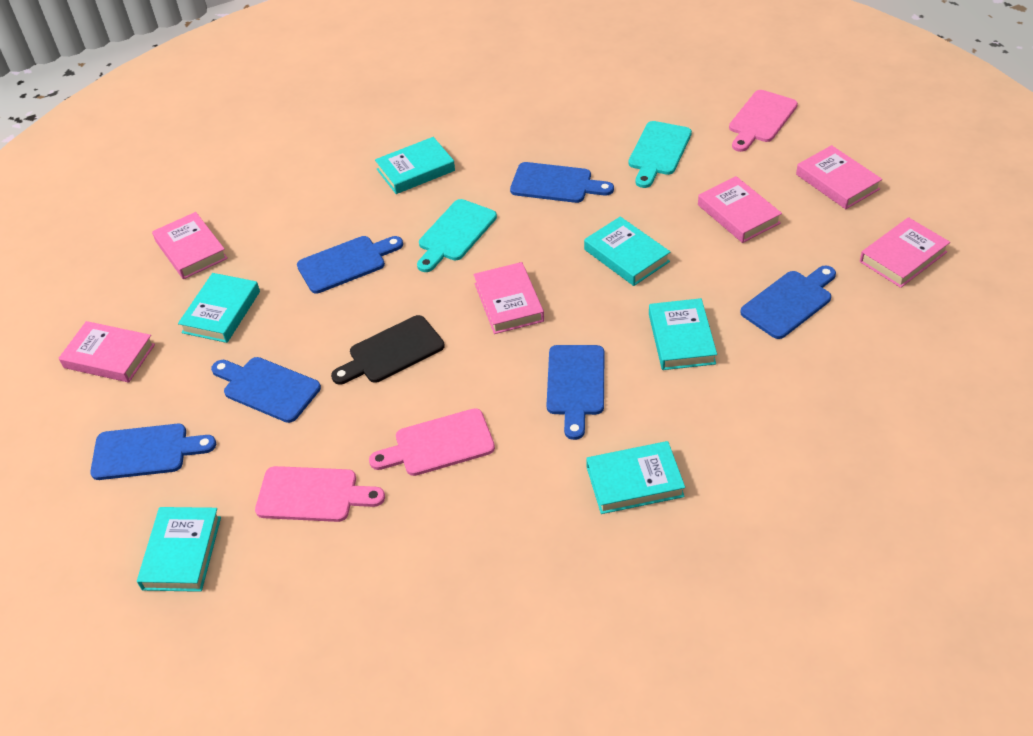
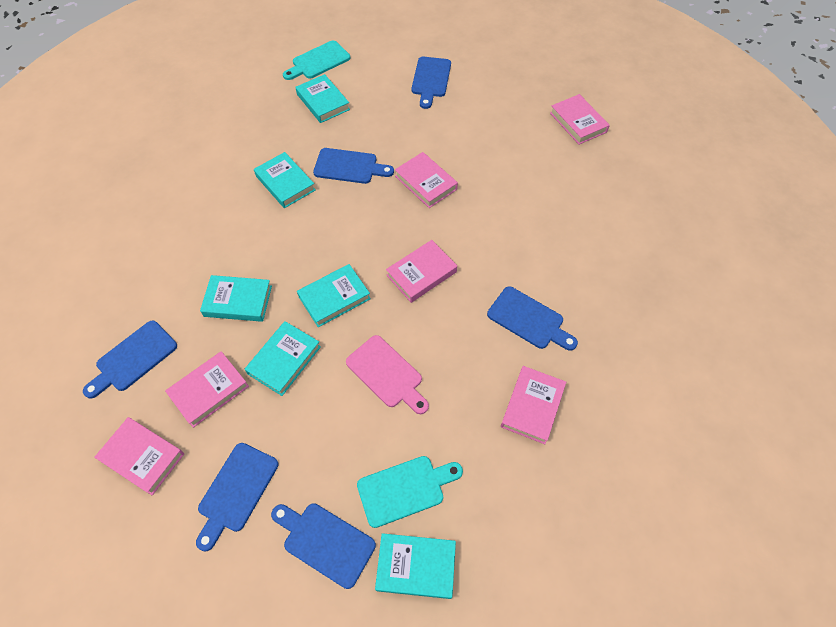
black cutting board: 1 -> 0
pink cutting board: 3 -> 1

